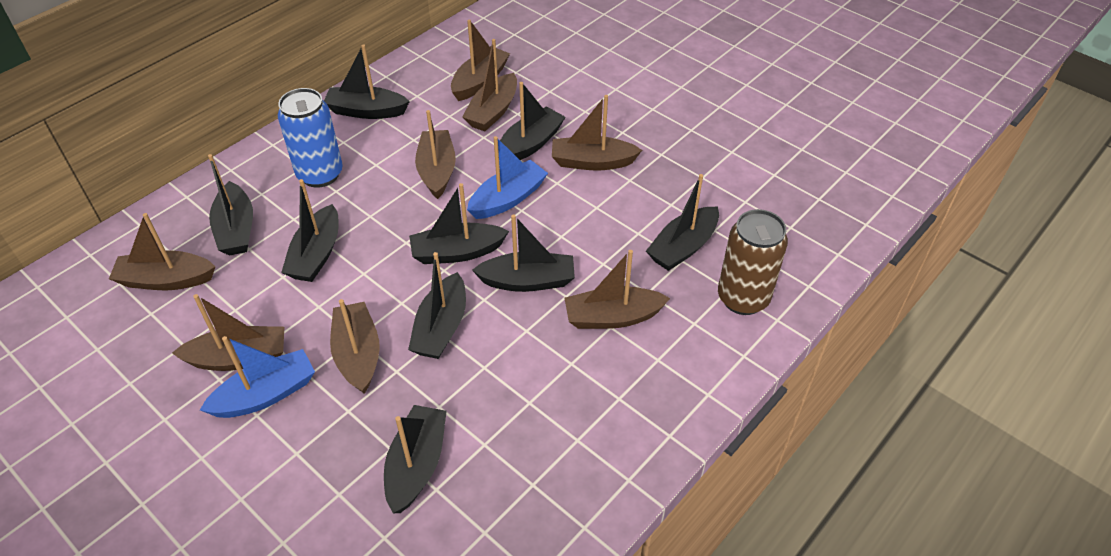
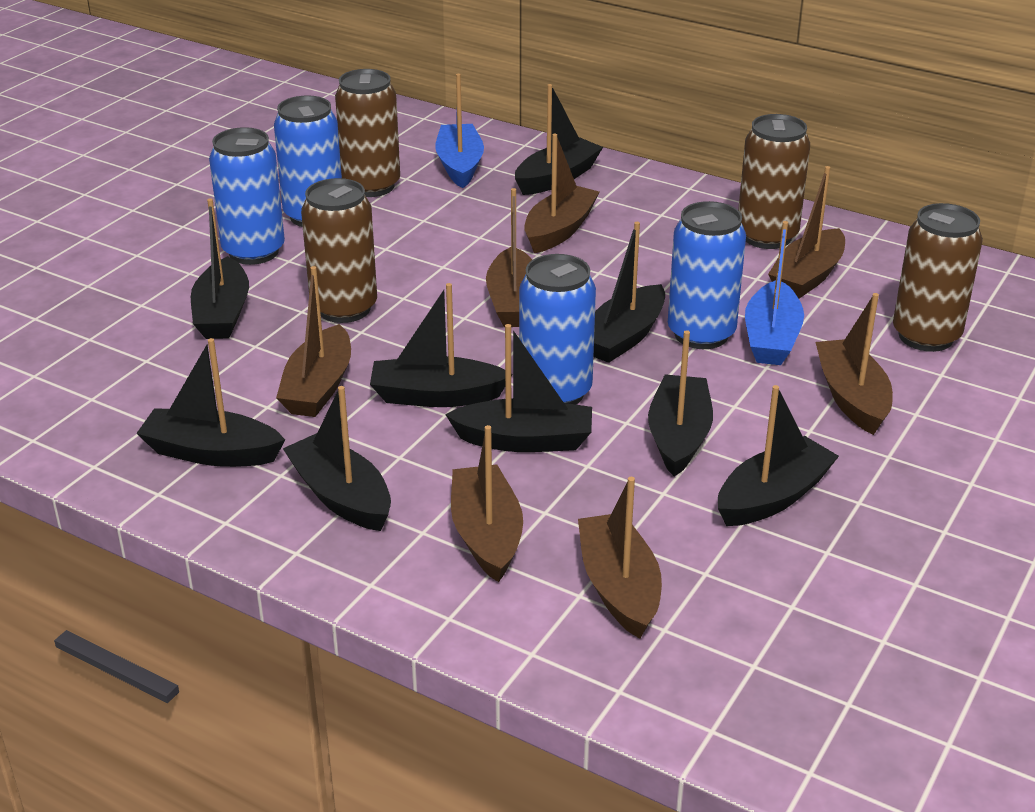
blue can: 1 -> 4
brown boat: 8 -> 7
brown can: 1 -> 4

